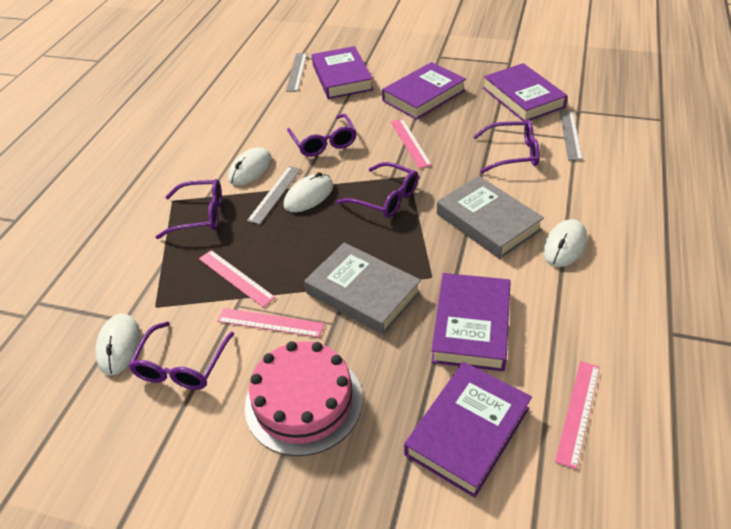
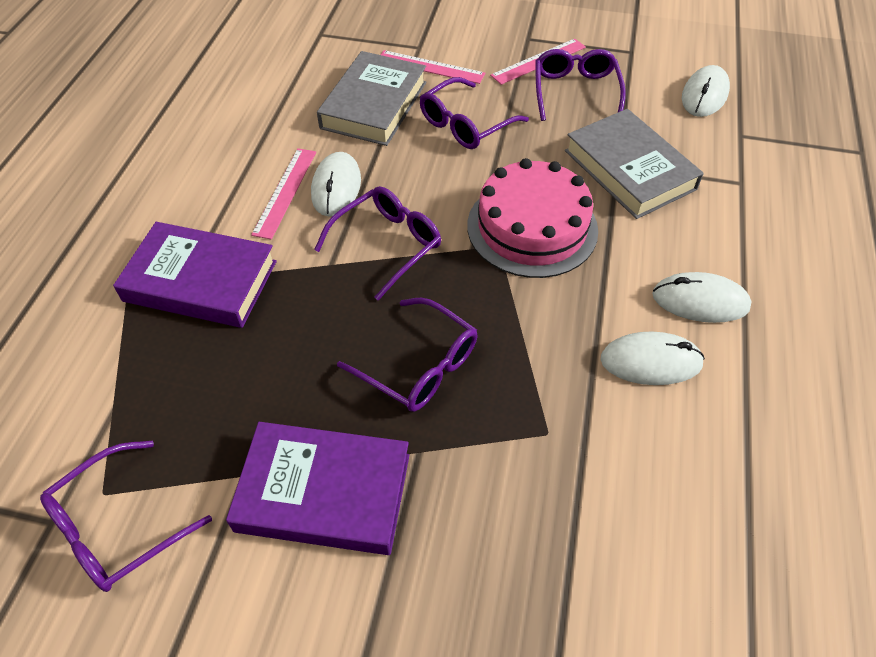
grey ruler: 3 -> 0
pink ruler: 4 -> 3
purple book: 5 -> 2

